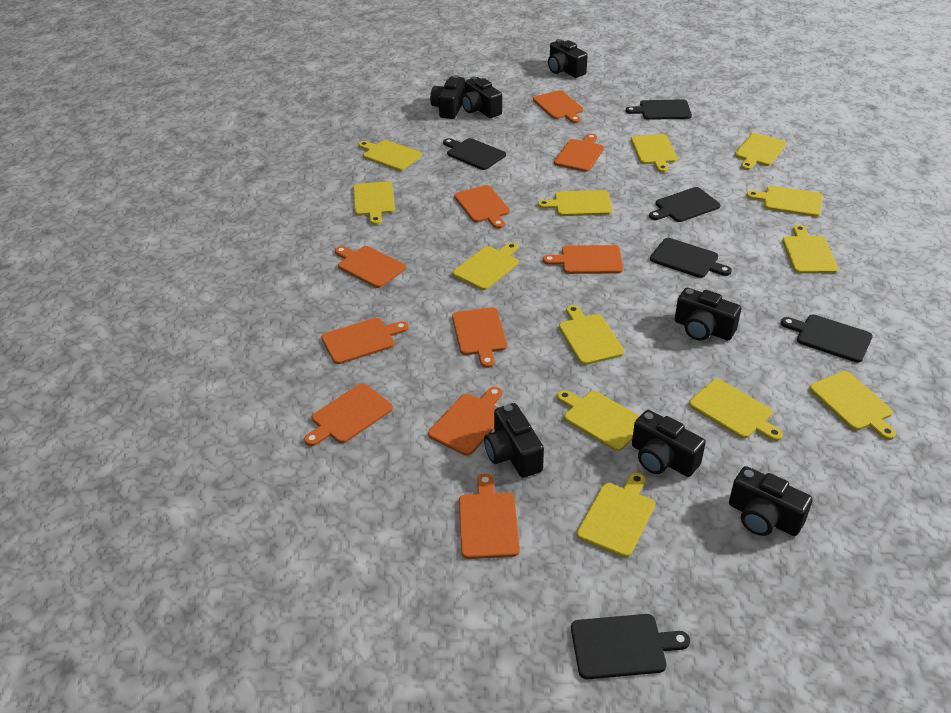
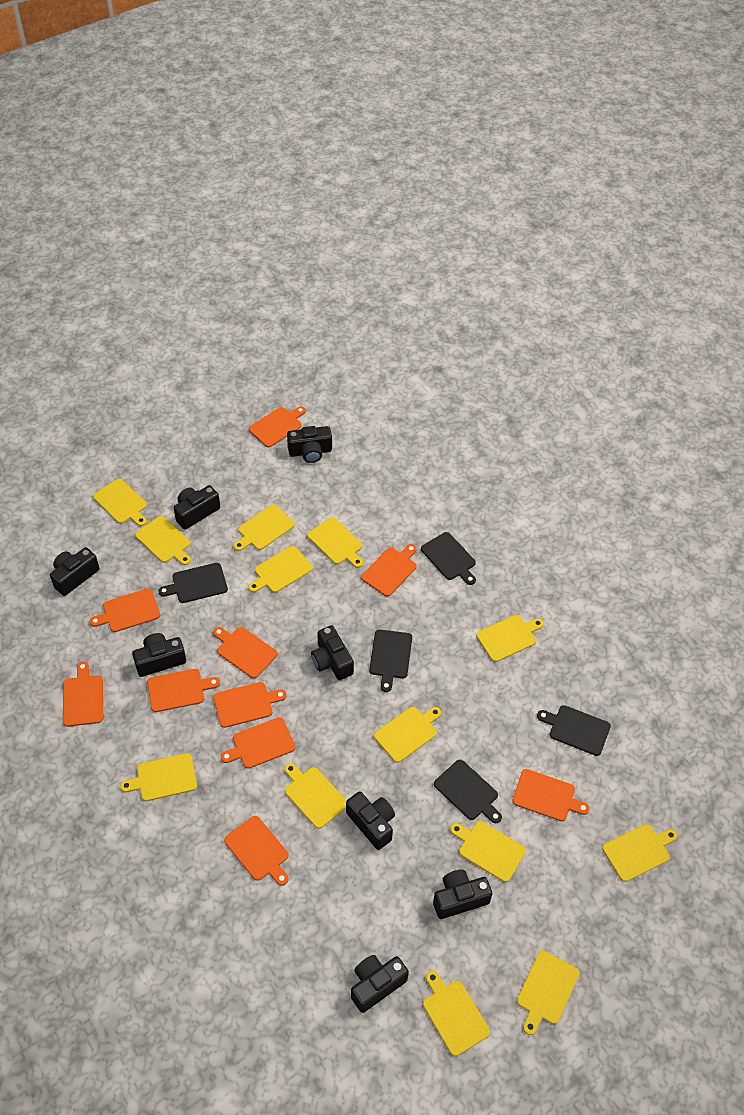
black camera: 7 -> 8
black cutting board: 6 -> 5

